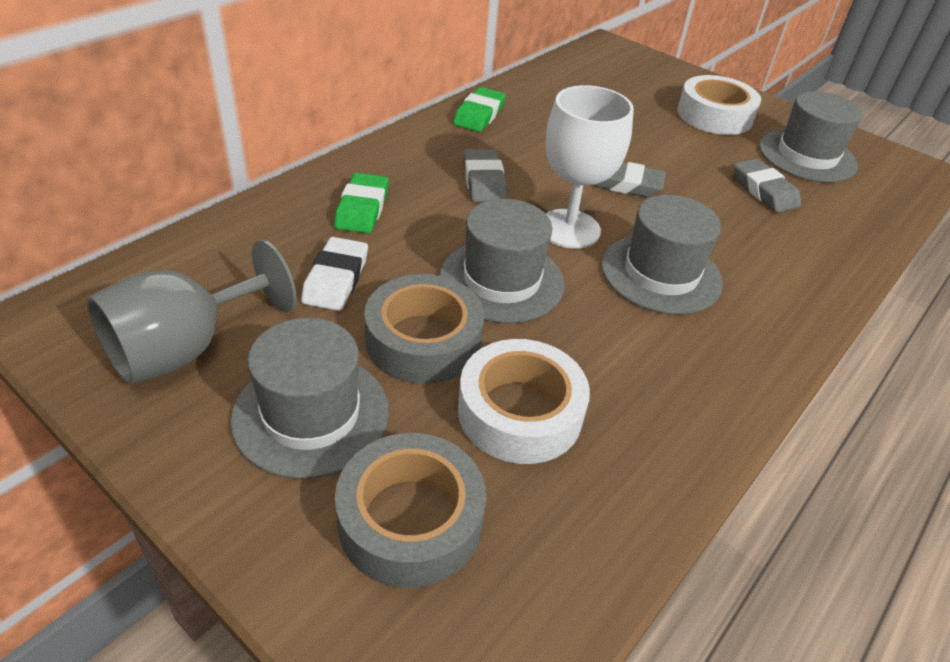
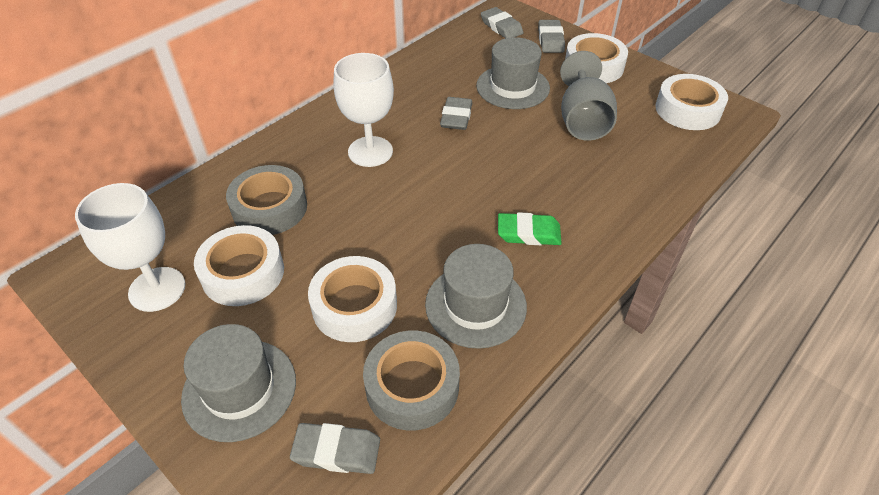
green eraser: 2 -> 1
grey eraser: 3 -> 4
grey hat: 4 -> 3
white eraser: 1 -> 0
white goblet: 1 -> 2
white tape: 2 -> 4

